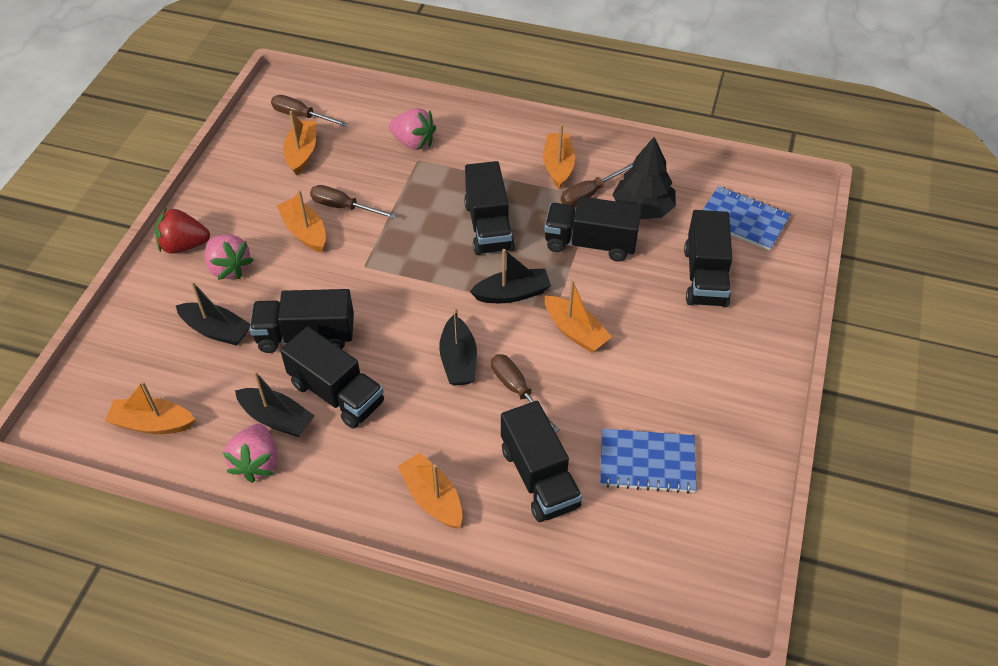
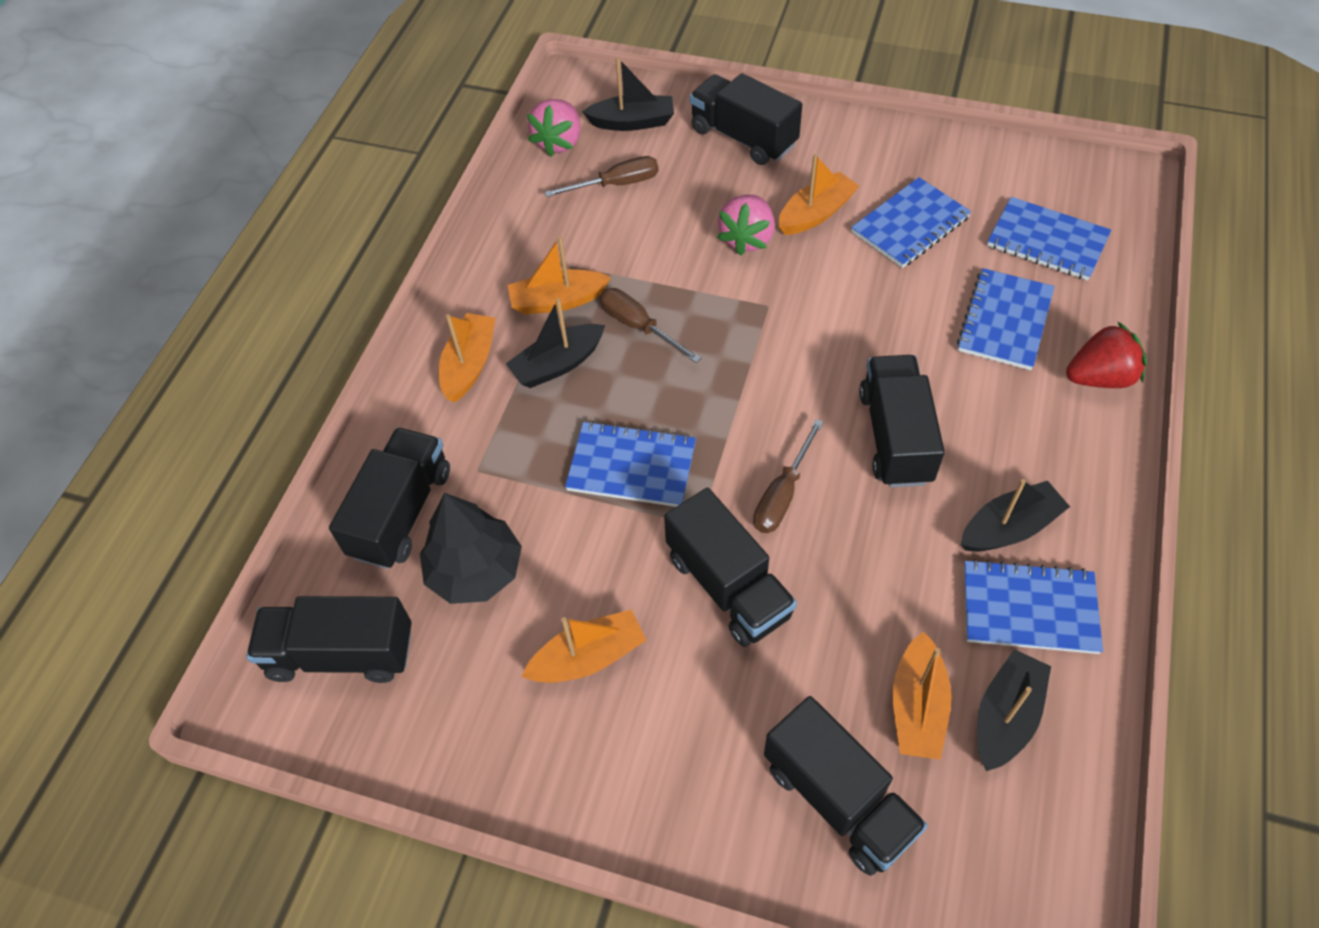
blue notebook: 2 -> 5
brown screwdriver: 4 -> 3
orange boat: 6 -> 5
pink strawberry: 3 -> 2

